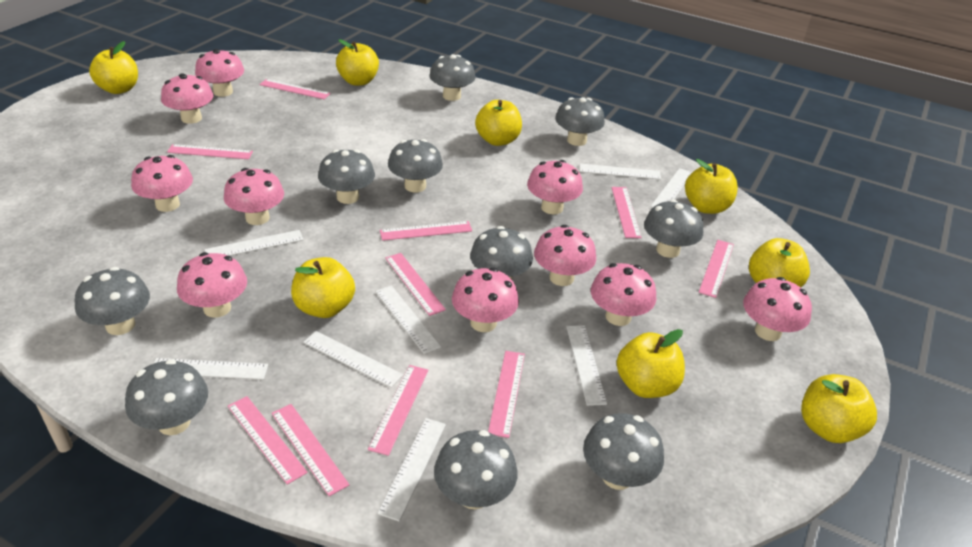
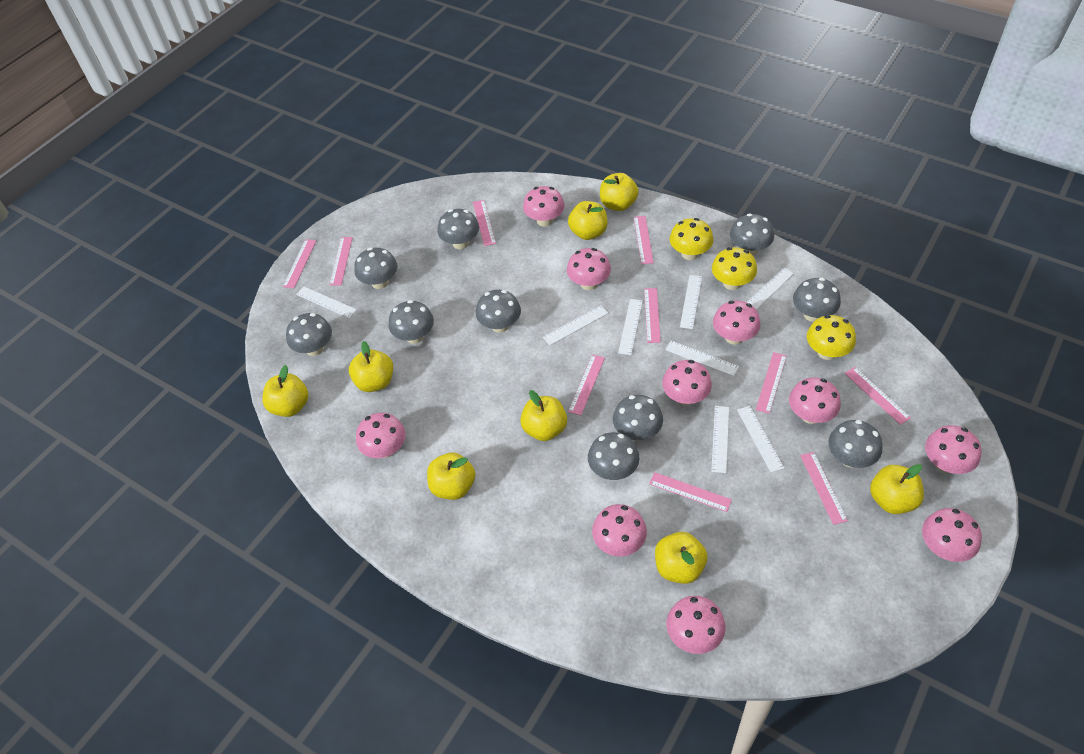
yellow mushroom: 0 -> 3

